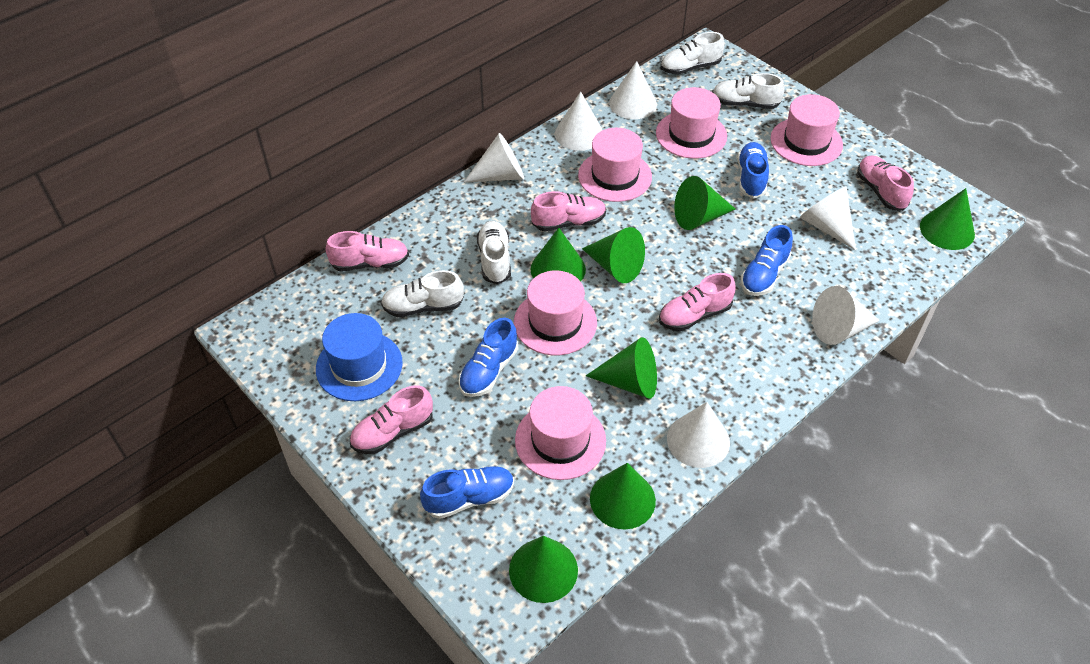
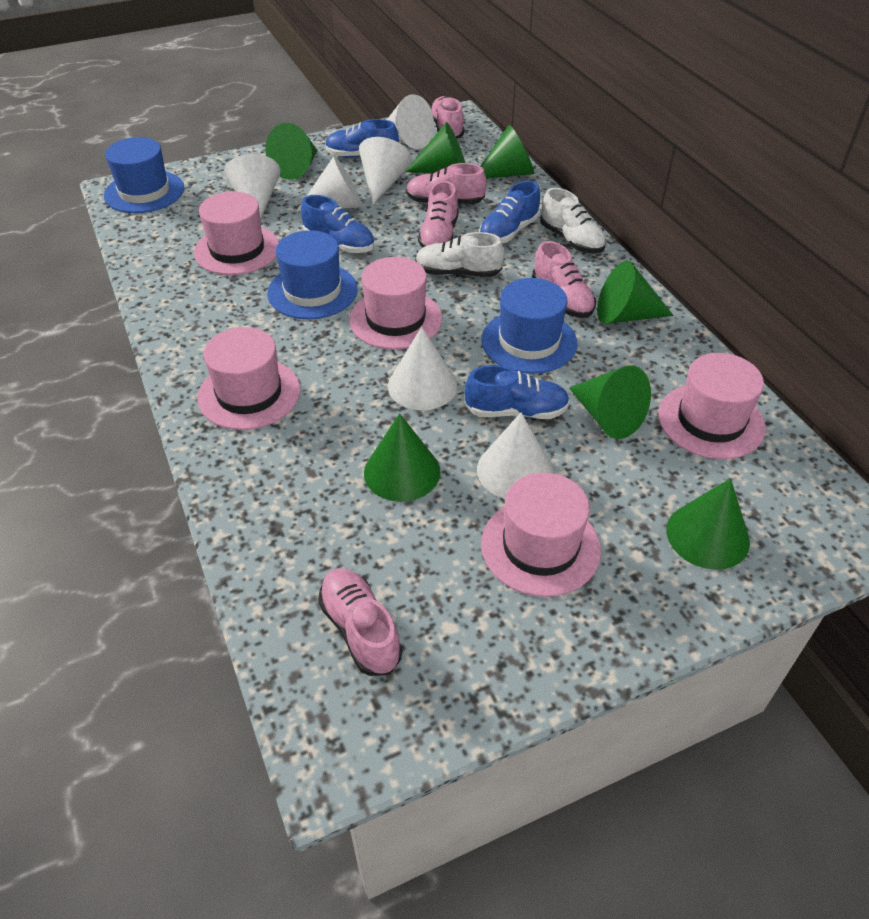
blue hat: 1 -> 3
white shoe: 4 -> 2

